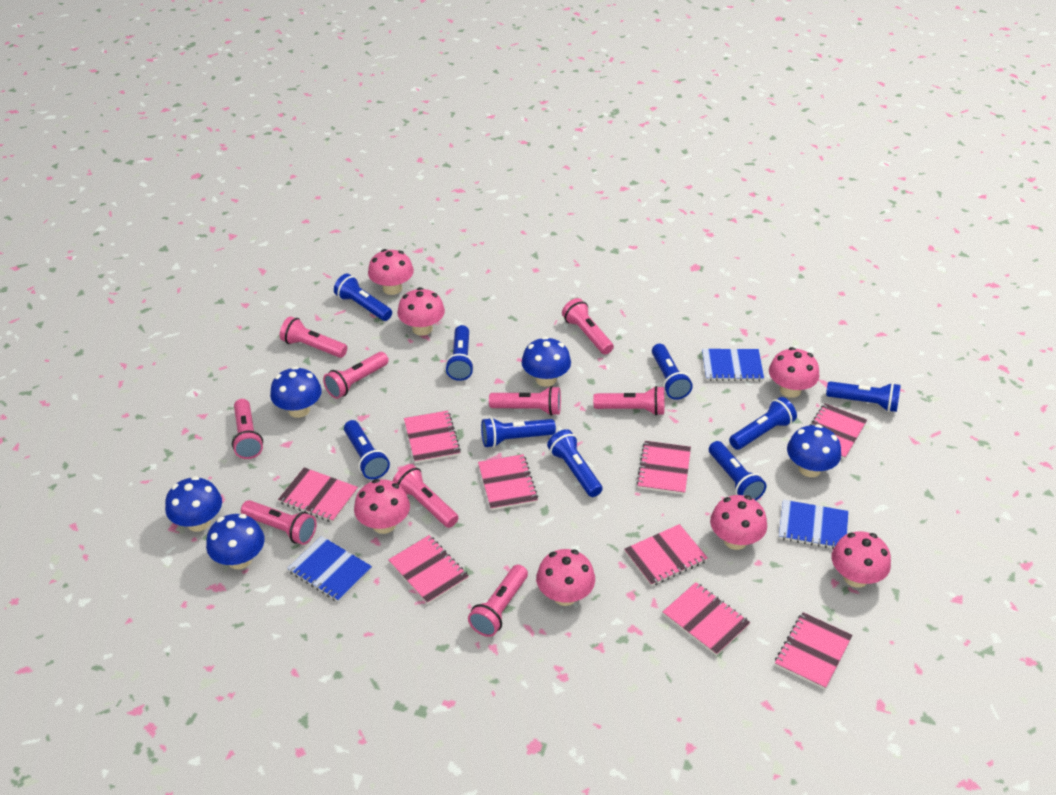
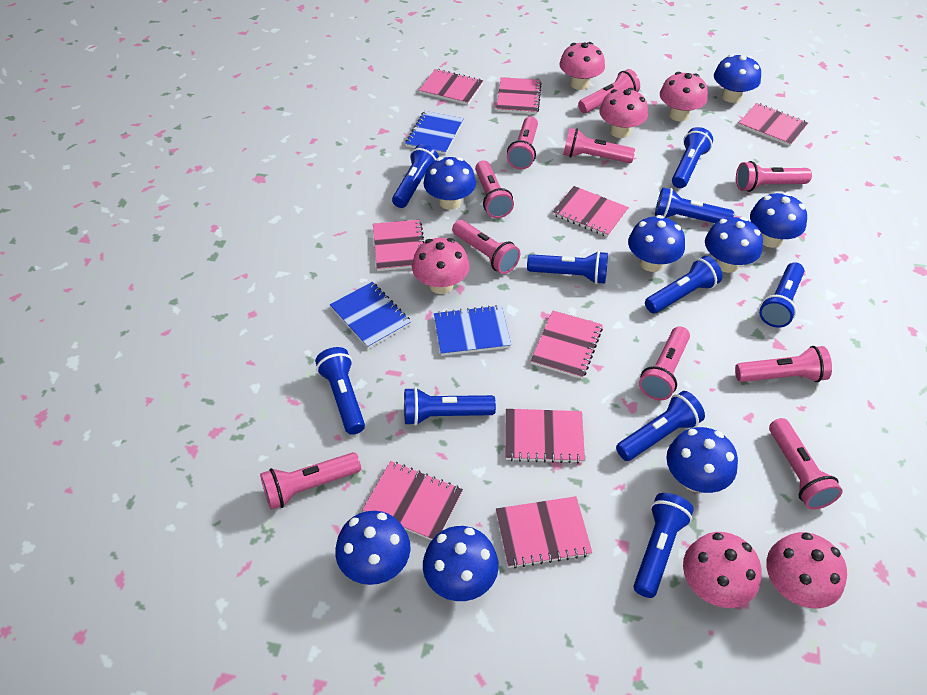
blue flashlight: 9 -> 10
blue mushroom: 5 -> 8
pink flashlight: 9 -> 10
pink mushroom: 7 -> 6

